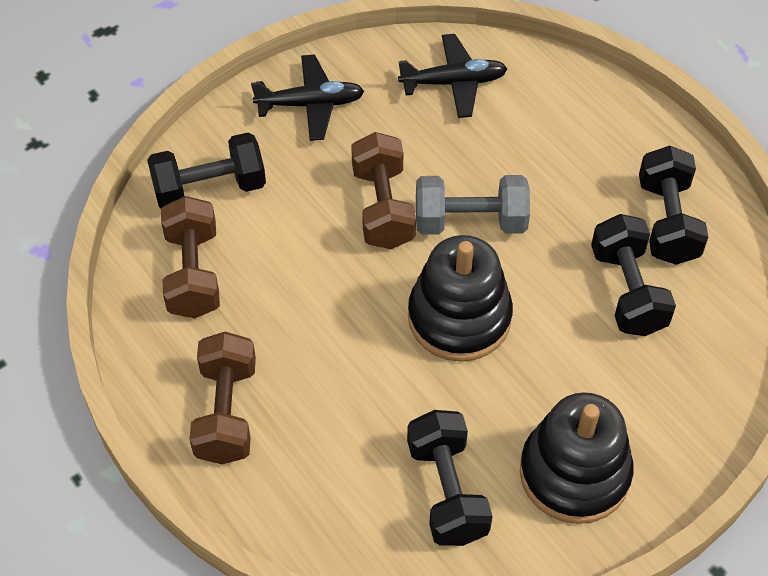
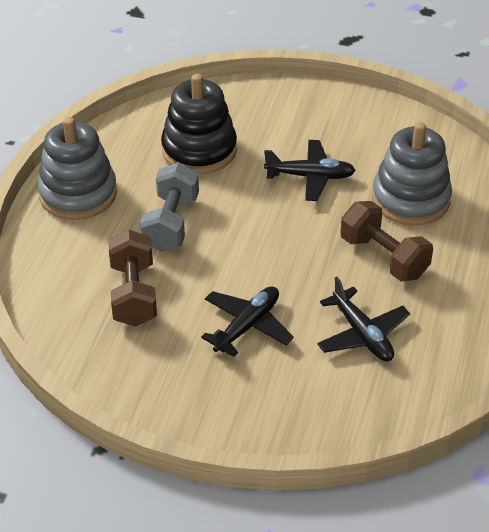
black dumbbell: 4 -> 0
black plane: 2 -> 3
black stacking toy: 2 -> 1
brown dumbbell: 3 -> 2
grey stacking toy: 0 -> 2

